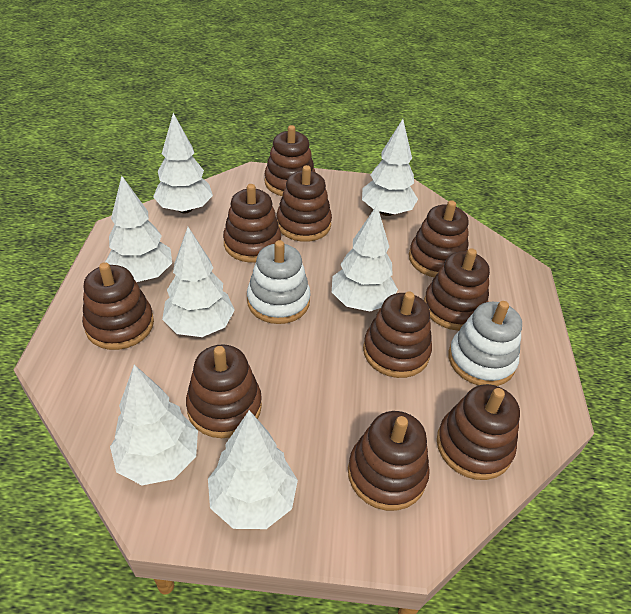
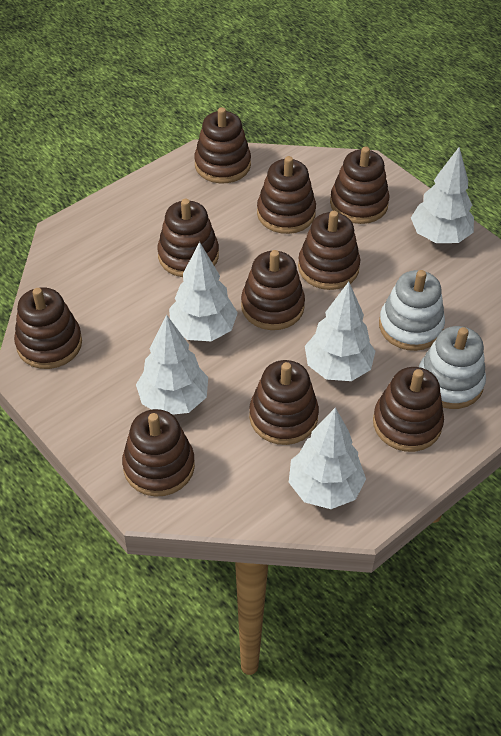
white tree: 7 -> 5

